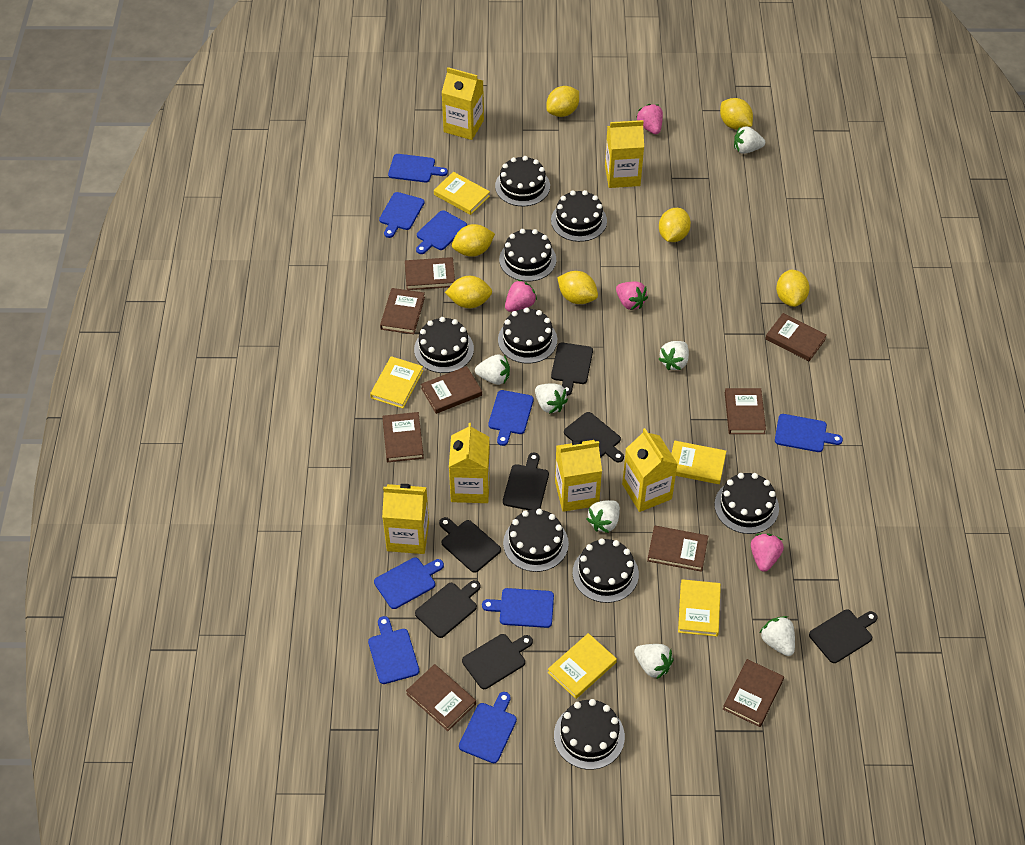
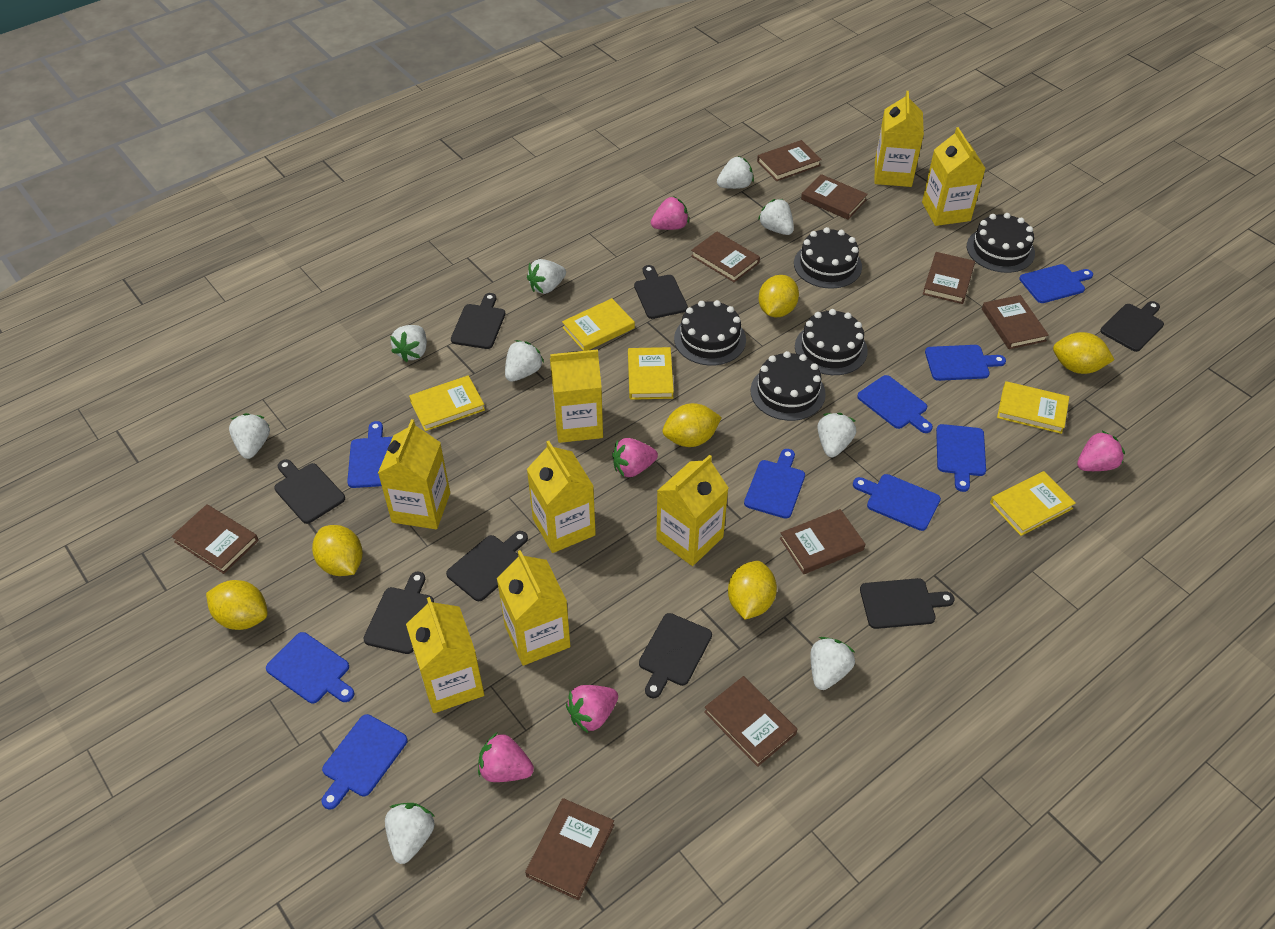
black cake: 9 -> 5
black cutting board: 7 -> 8
pink strawberry: 4 -> 5
white strawberry: 7 -> 9
yellow carton: 6 -> 8
yellow lemon: 7 -> 6

